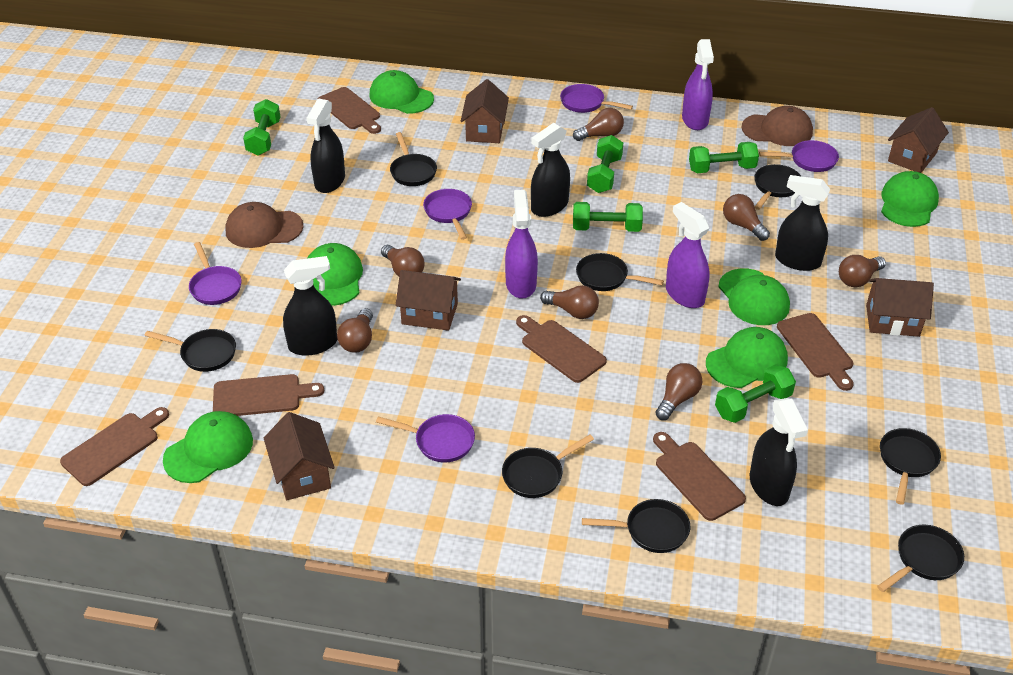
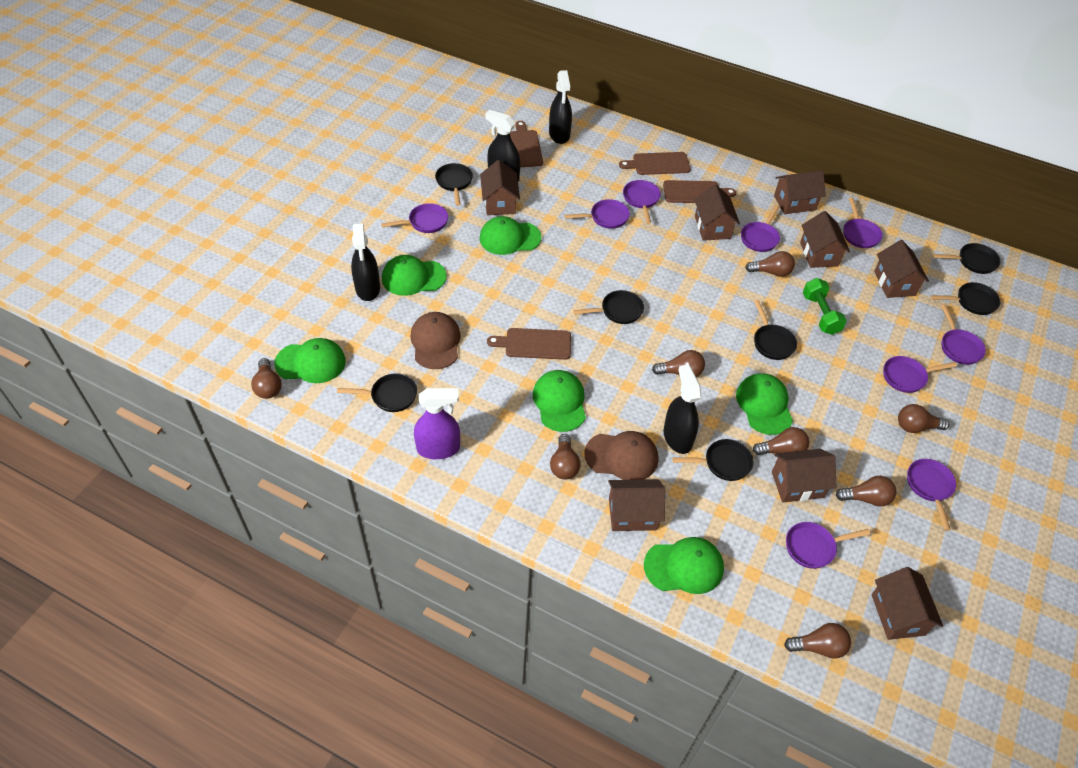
black pan: 8 -> 7
black spray bottle: 5 -> 4
brown cutting board: 6 -> 4
brown house: 5 -> 8
brown light bulb: 7 -> 8
green dumbbell: 5 -> 1
purple pan: 5 -> 9
purple spray bottle: 3 -> 1

